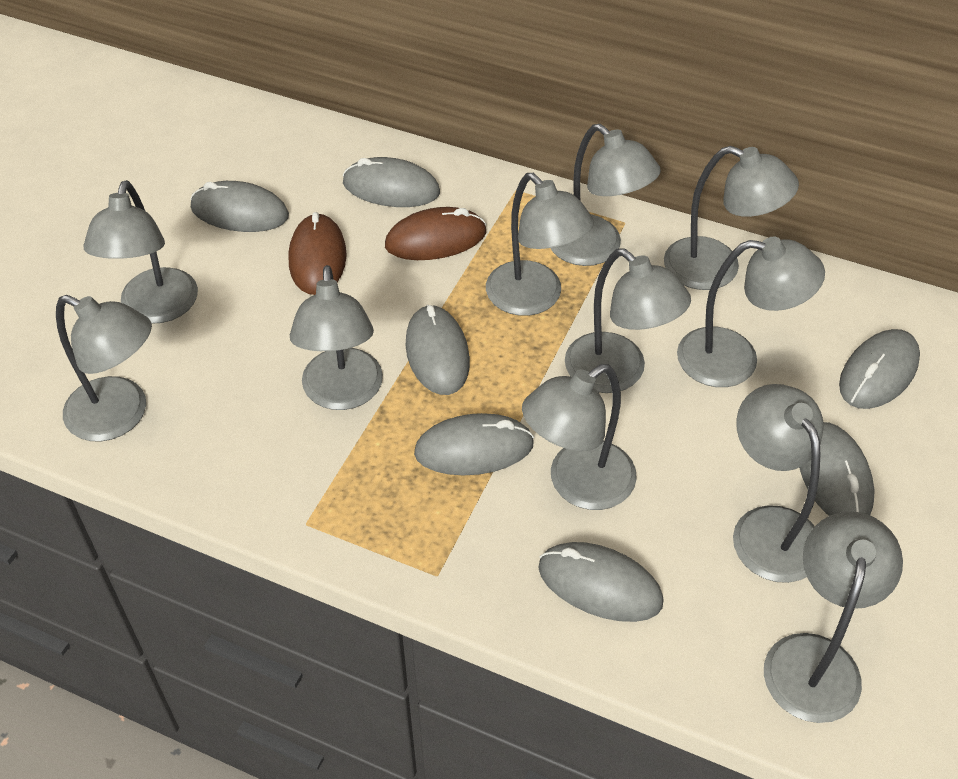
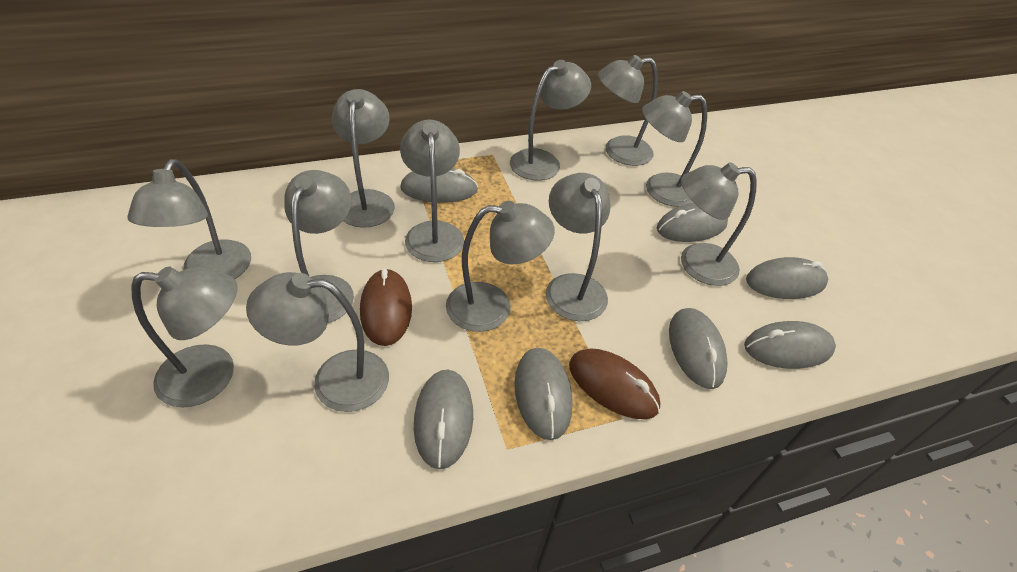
grey lamp: 11 -> 12

